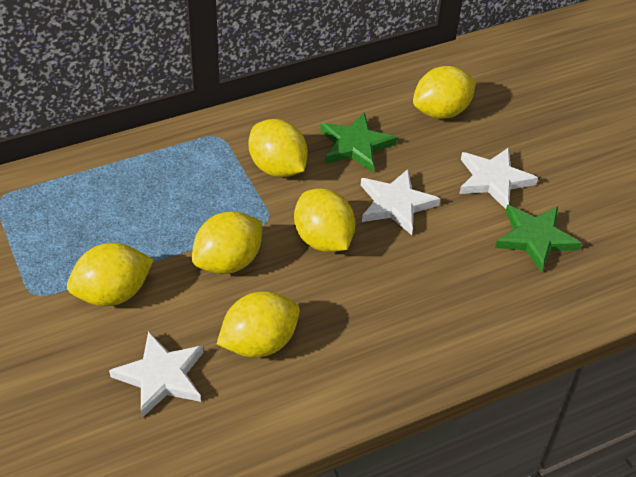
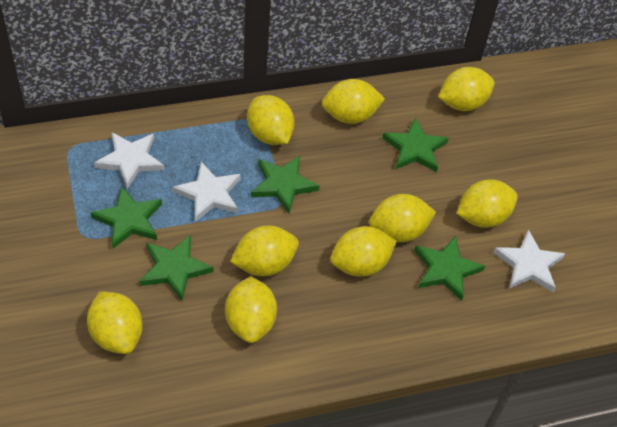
green star: 2 -> 5
yellow lemon: 6 -> 9

